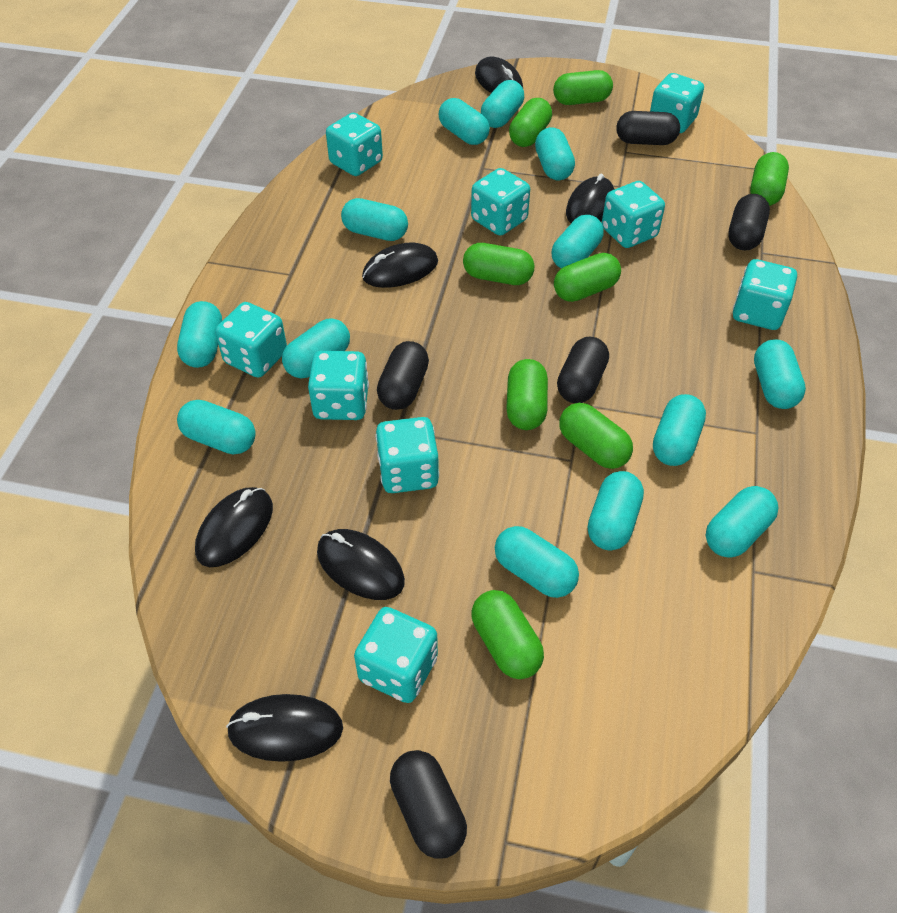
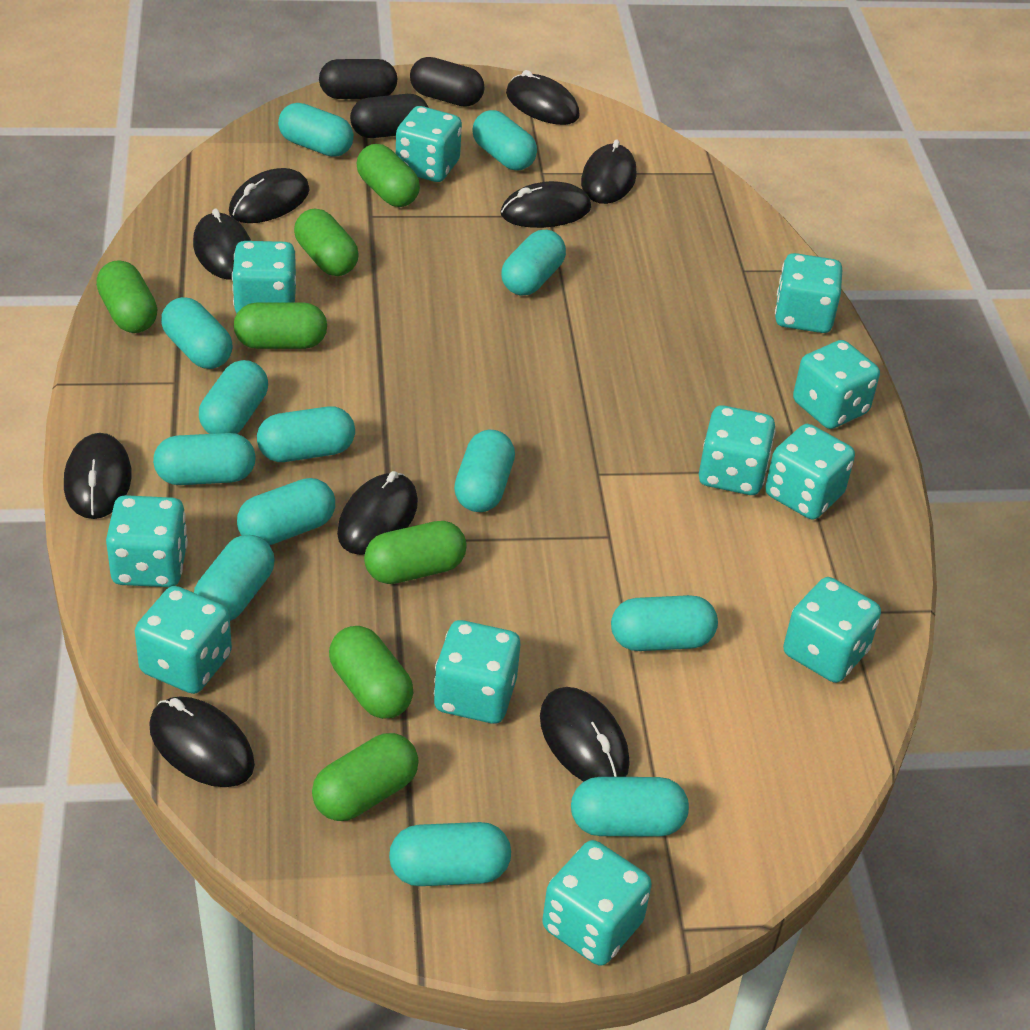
black capsule: 5 -> 3
black mouse: 6 -> 9
green capsule: 8 -> 7
turquoise dice: 9 -> 11

